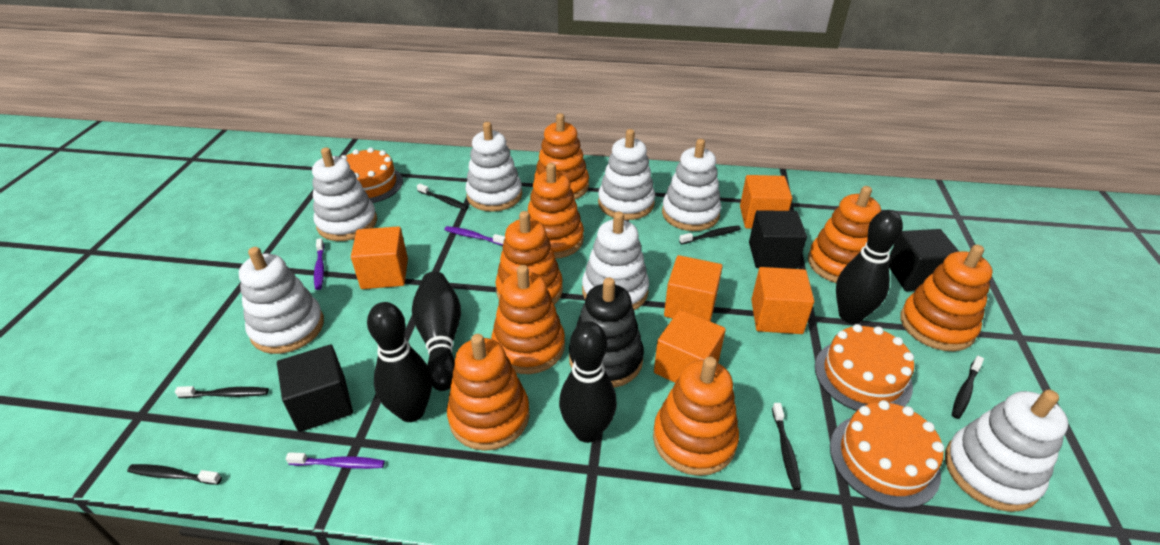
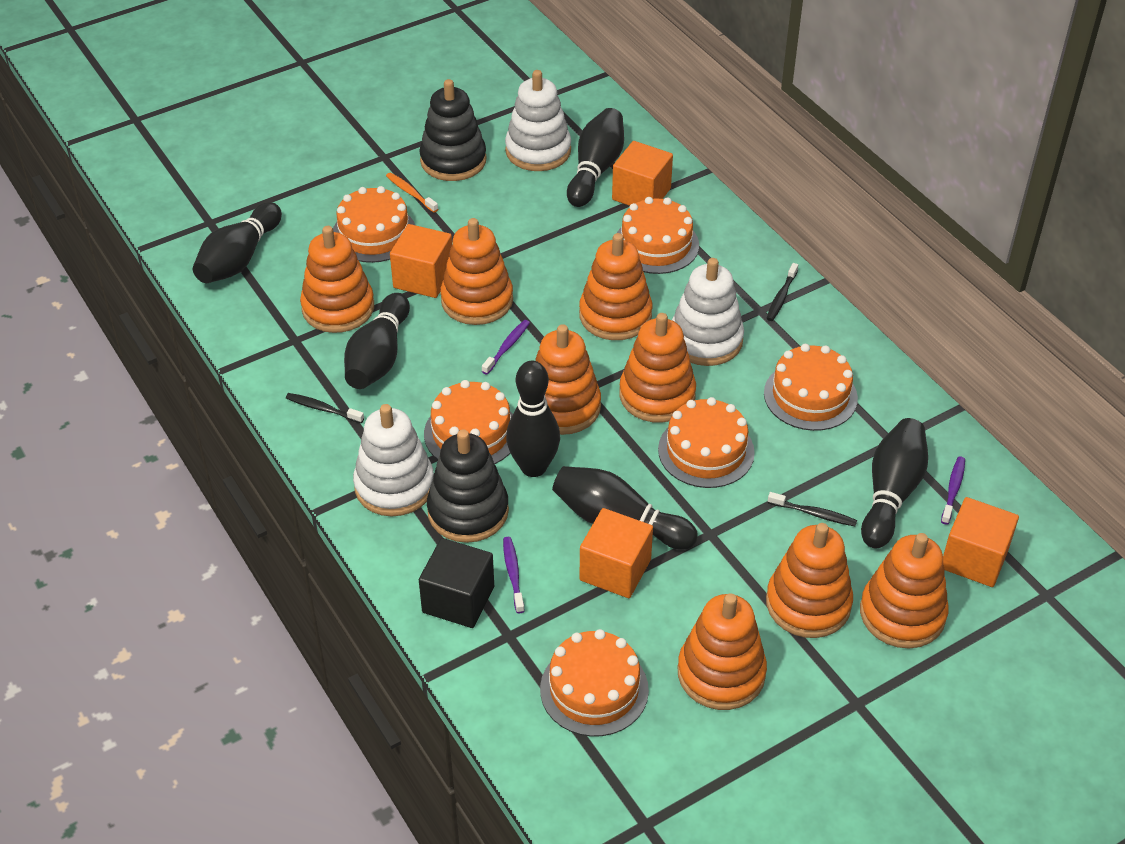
black bowling pin: 4 -> 6
black cube: 3 -> 1
black stacking toy: 1 -> 2
black toothbrush: 6 -> 3
orange cake: 3 -> 6
orange cube: 5 -> 4
orange toothbrush: 0 -> 1
white stacking toy: 7 -> 3

